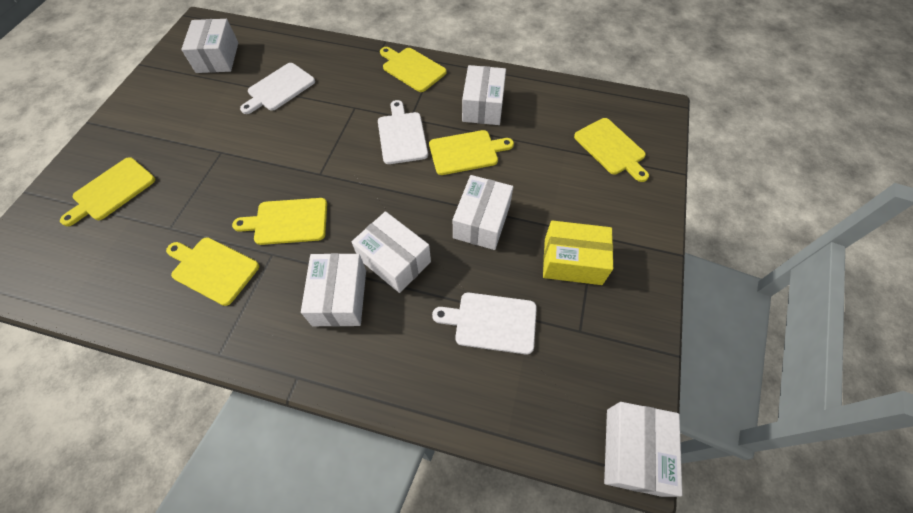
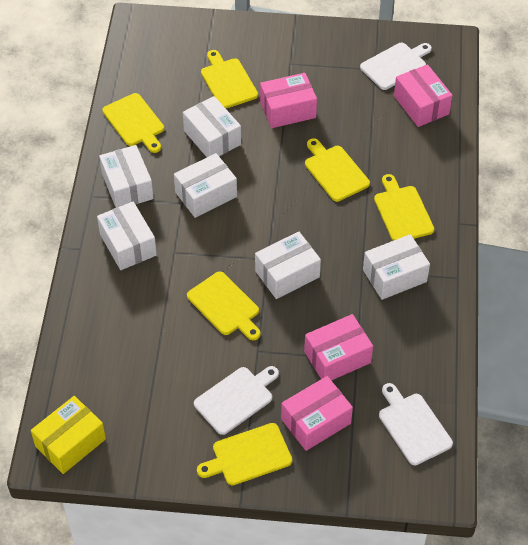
pink box: 0 -> 4

